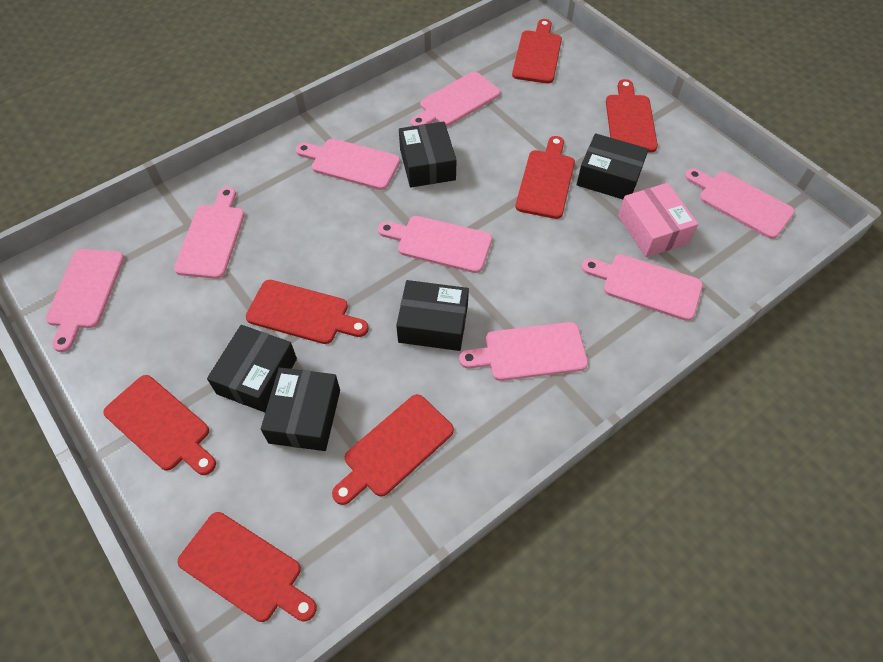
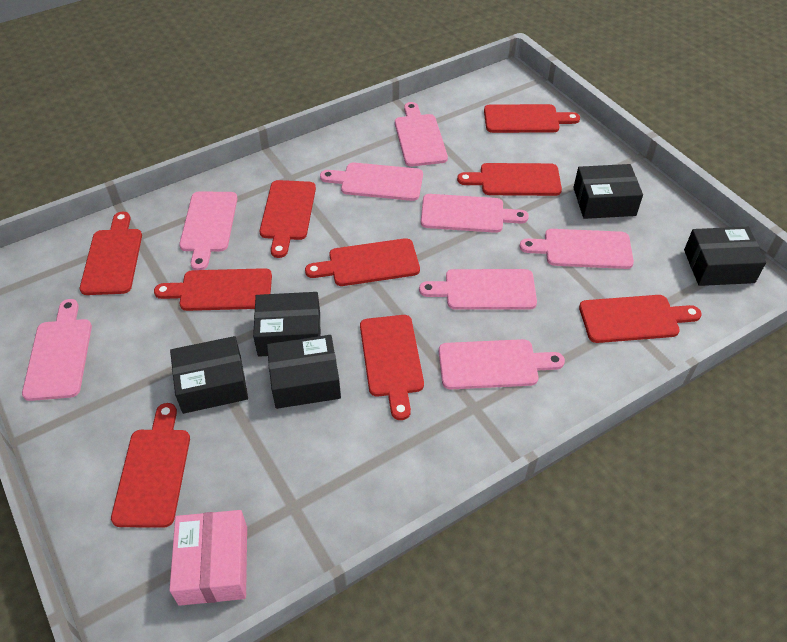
red cutting board: 7 -> 9

